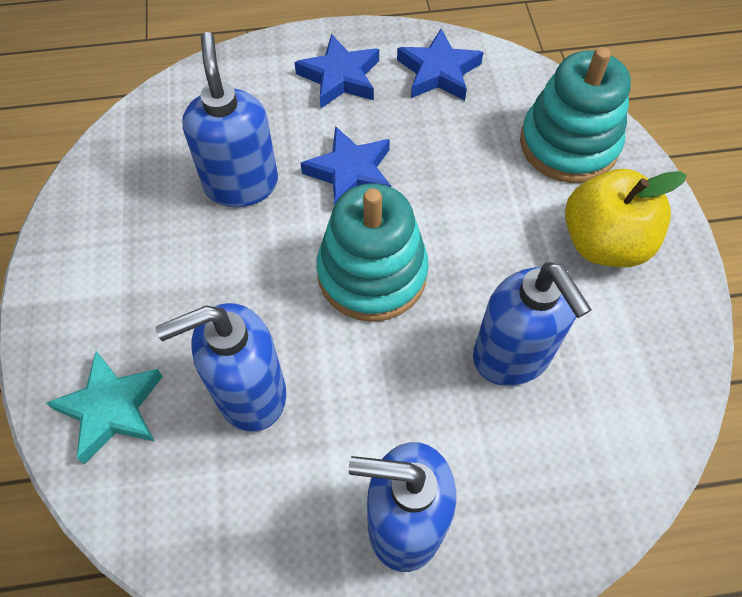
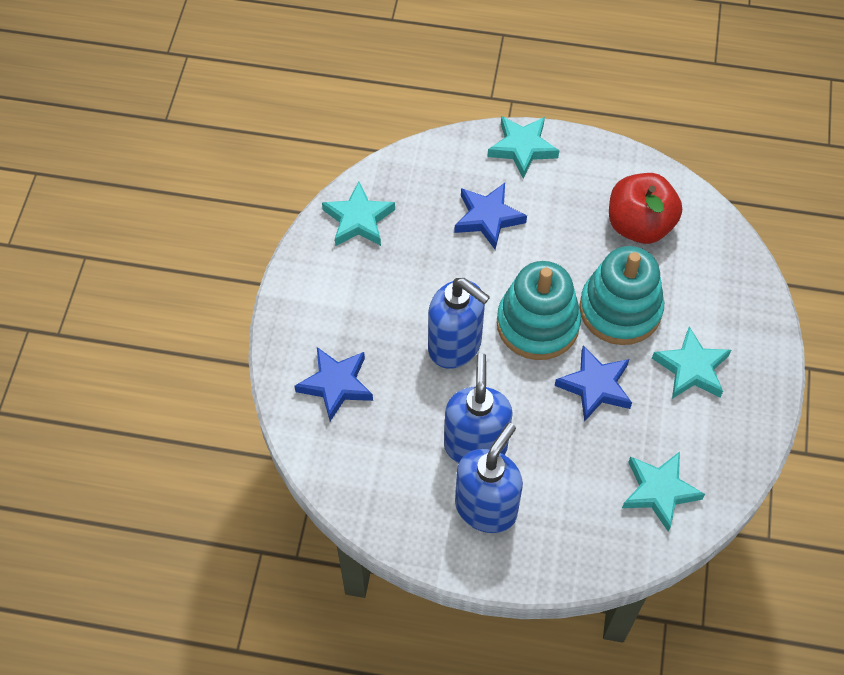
blue soap dispenser: 4 -> 3
red apple: 0 -> 1
turquoise star: 1 -> 4
yellow apple: 1 -> 0

